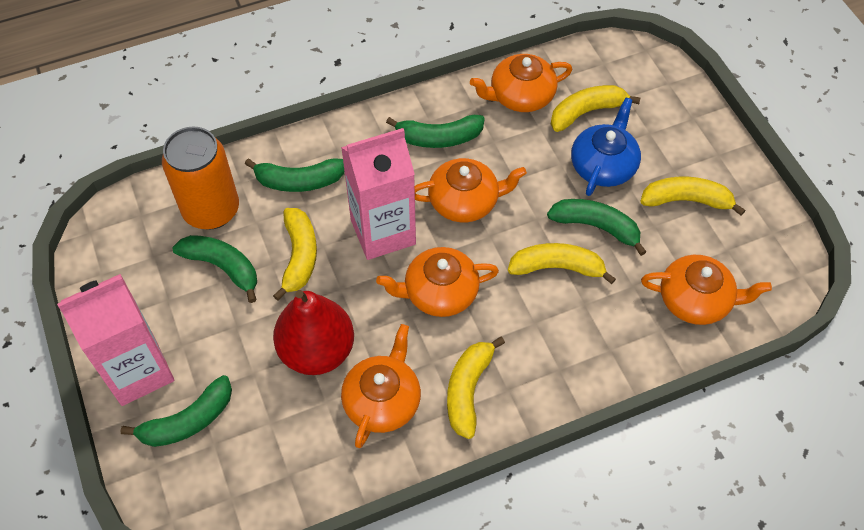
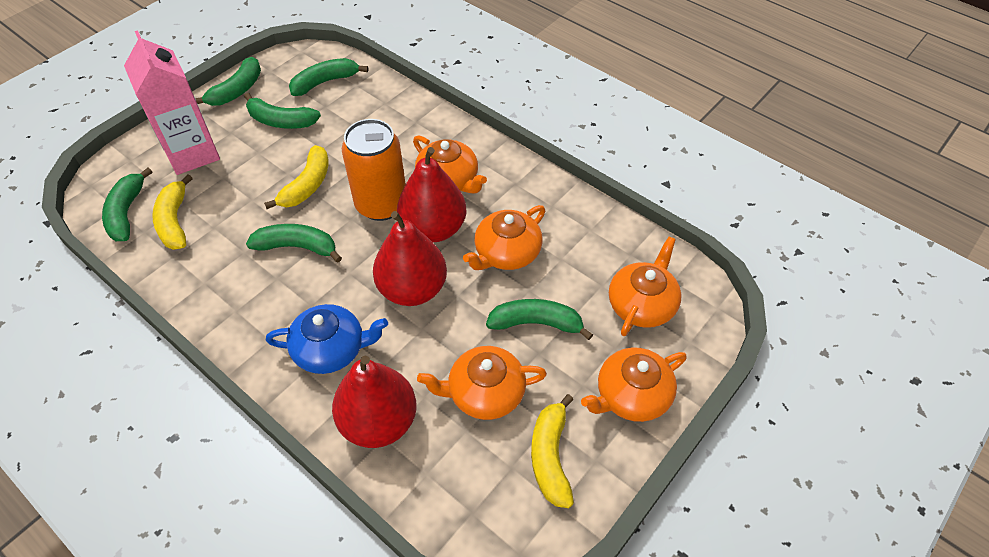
green banana: 5 -> 6
pink carton: 2 -> 1
red pear: 1 -> 3
yellow banana: 5 -> 3

